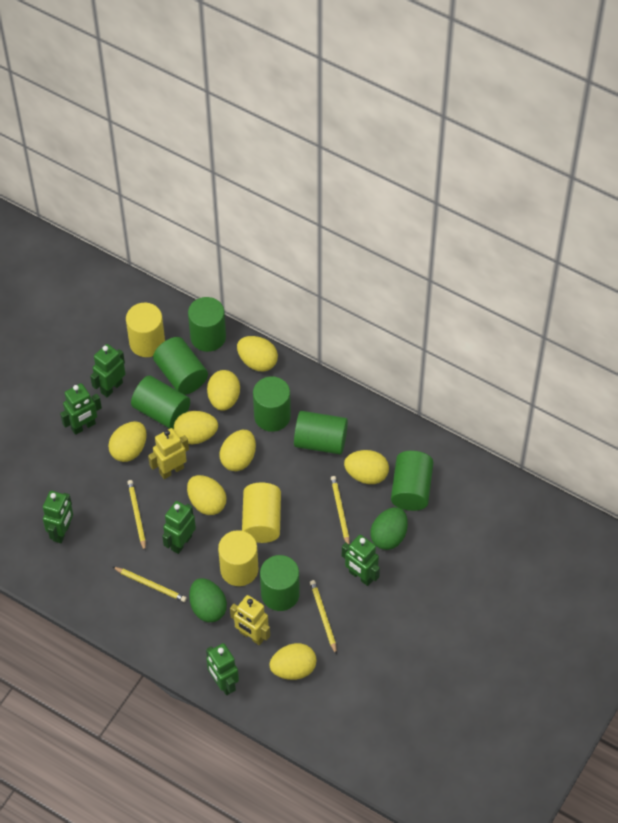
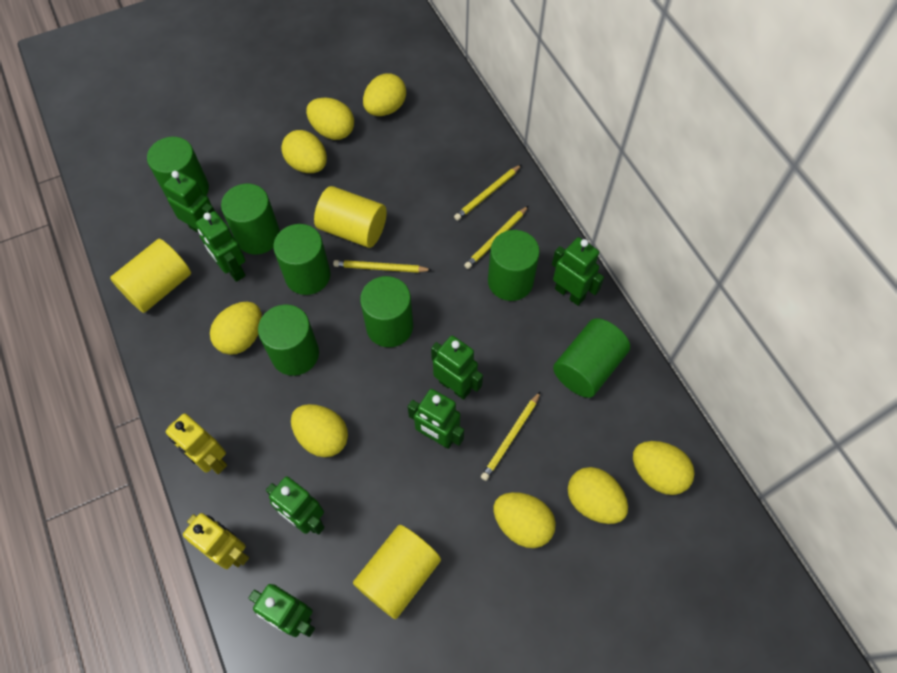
green egg: 2 -> 0
green robot: 6 -> 7

